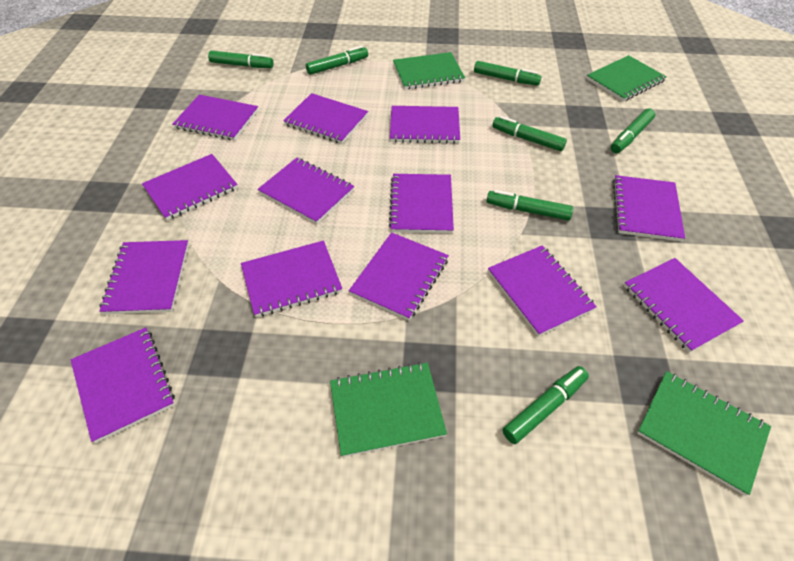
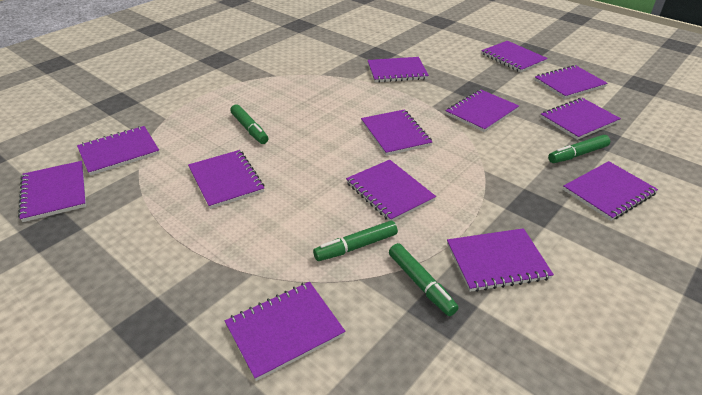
green marker: 7 -> 4
green notebook: 4 -> 0

